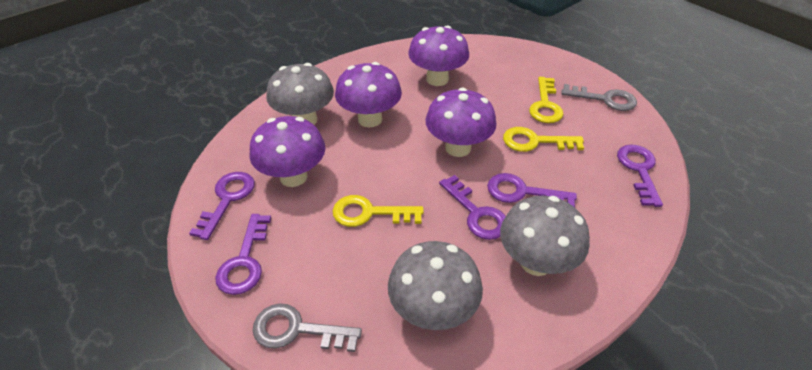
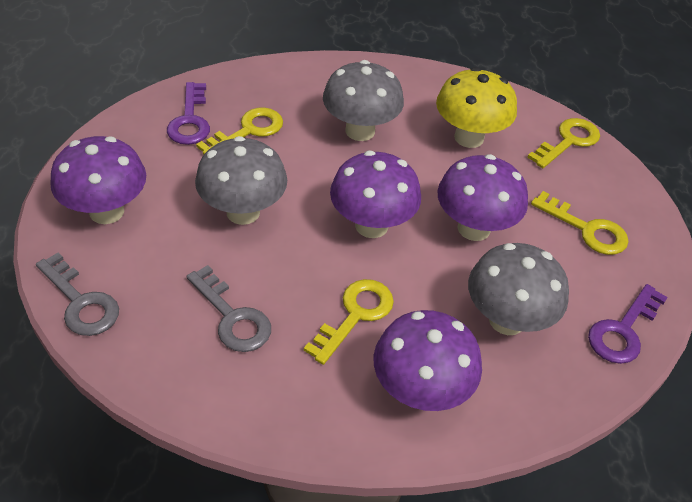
purple key: 5 -> 2
yellow key: 3 -> 4
yellow mushroom: 0 -> 1

